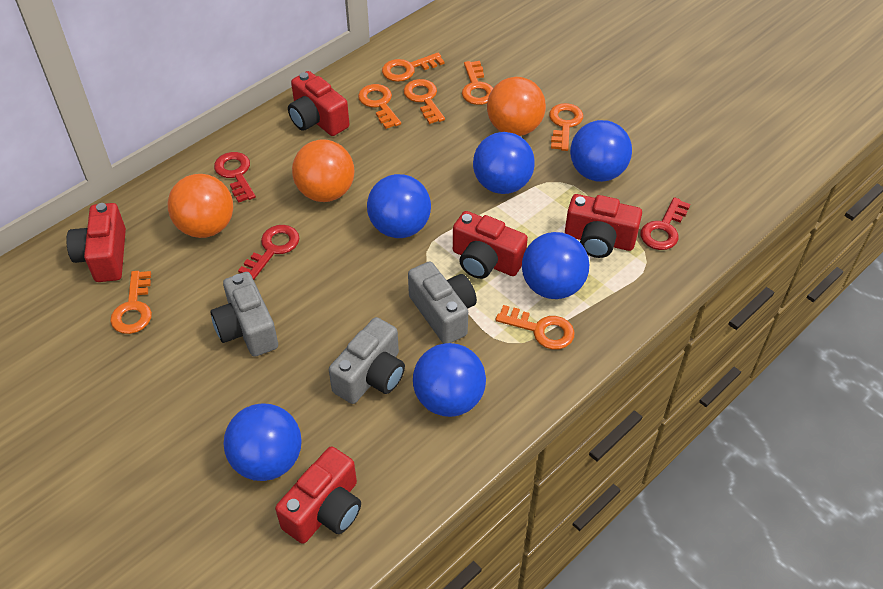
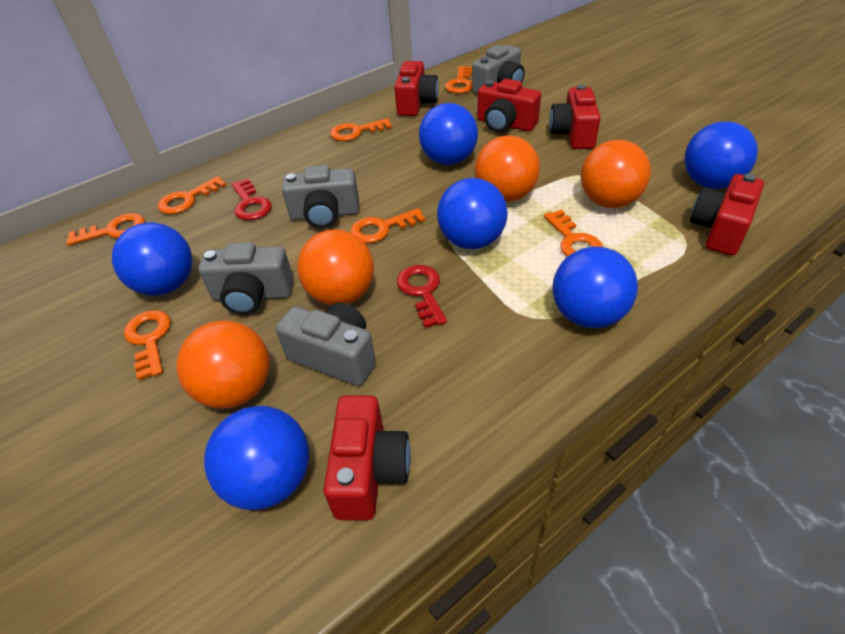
grey camera: 3 -> 4
orange ball: 3 -> 4
red key: 3 -> 2

